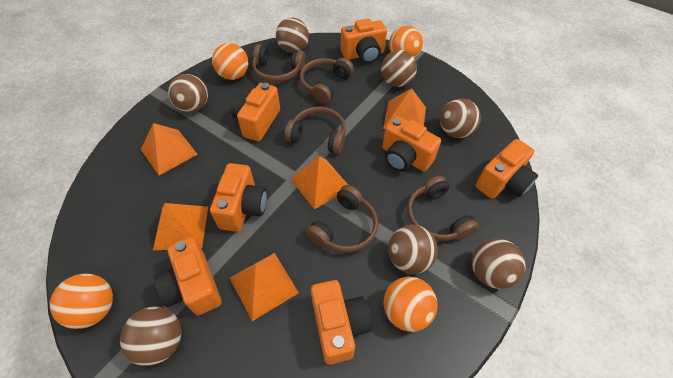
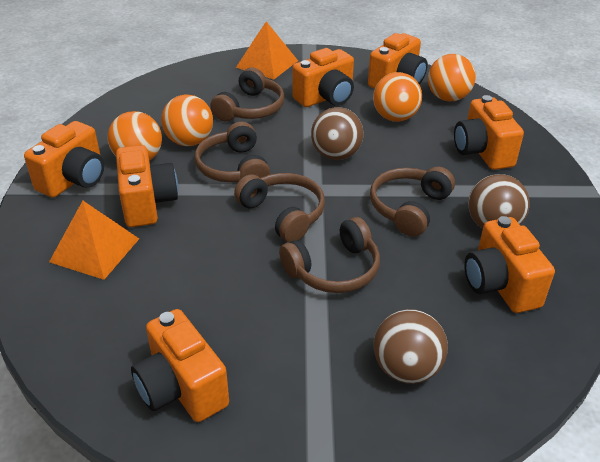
brown ball: 7 -> 3
orange pyramid: 5 -> 2

